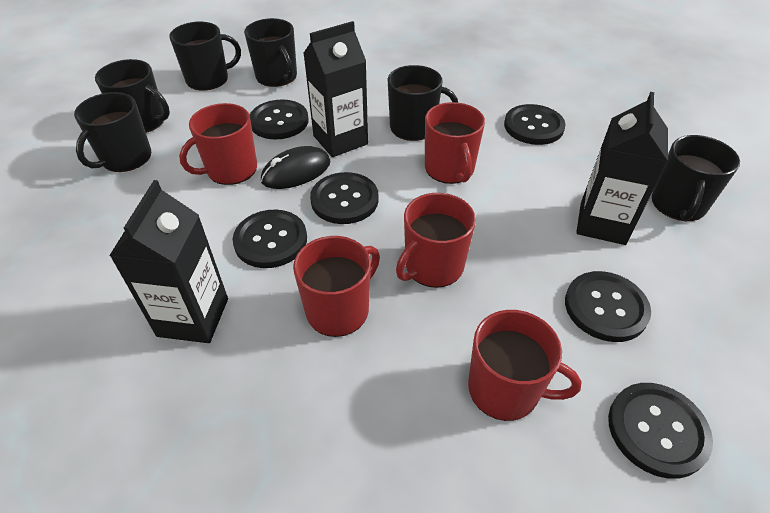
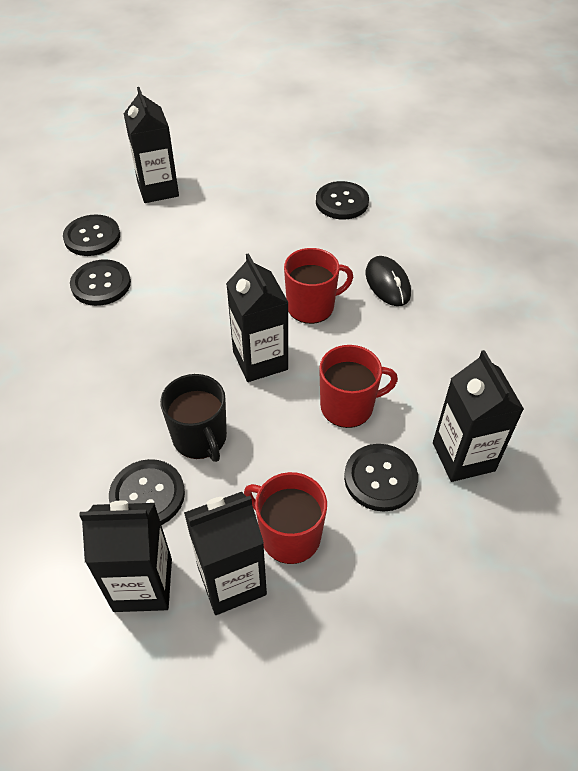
black button: 6 -> 5
black carton: 3 -> 5
black mug: 6 -> 1
red mug: 5 -> 3

